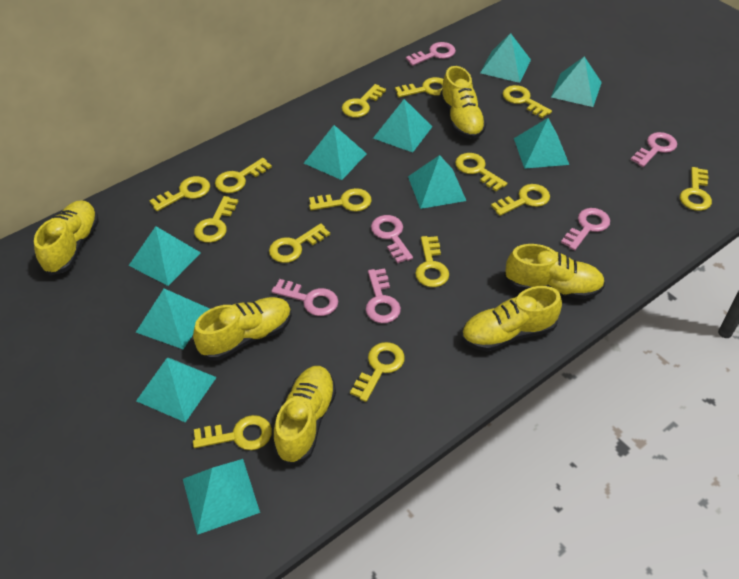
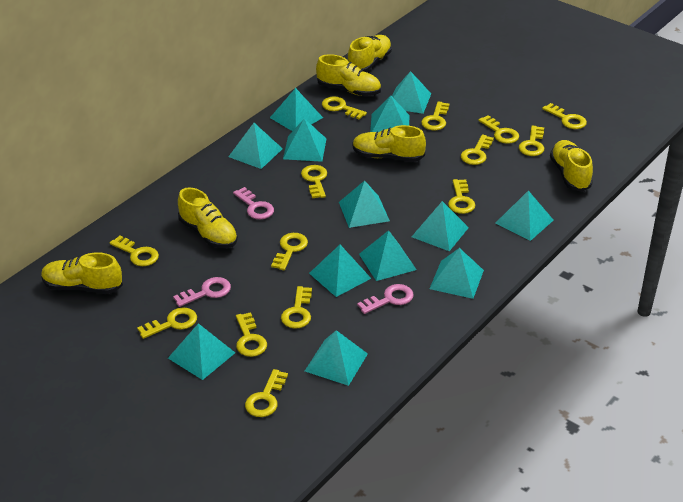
pink key: 6 -> 3
turquoise pyramid: 10 -> 13

